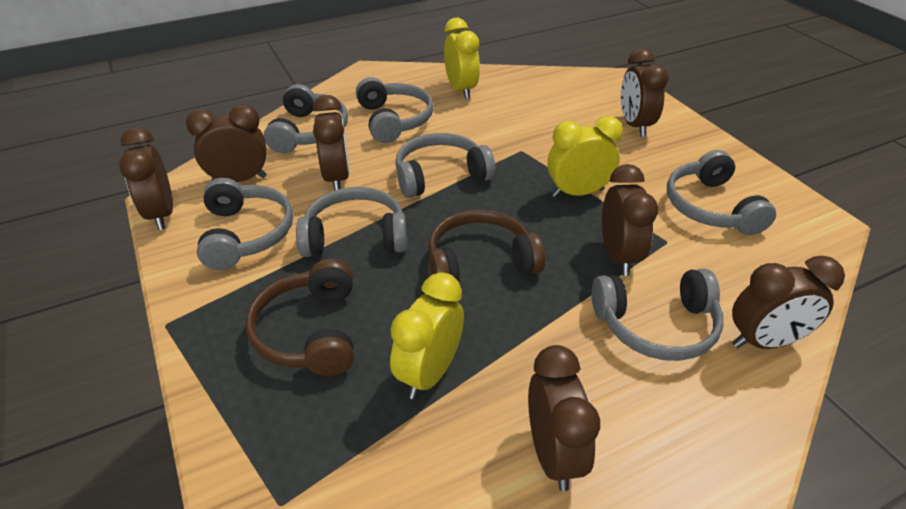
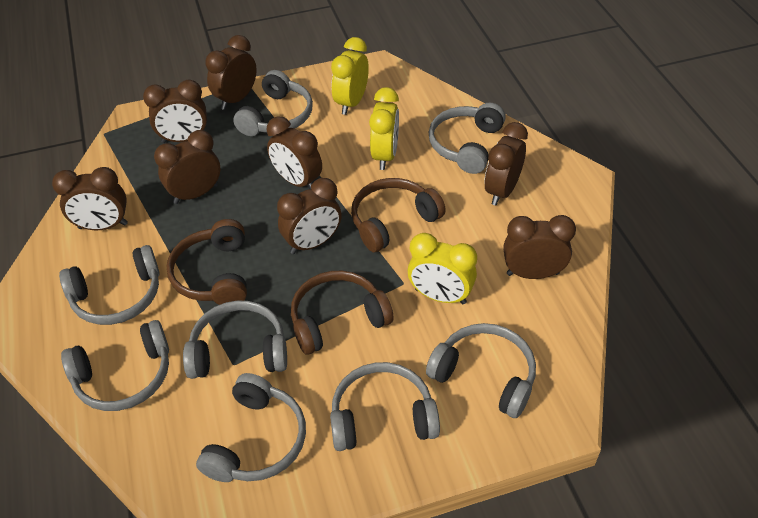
brown clock: 7 -> 8
brown headphones: 2 -> 3
grey headphones: 7 -> 8

